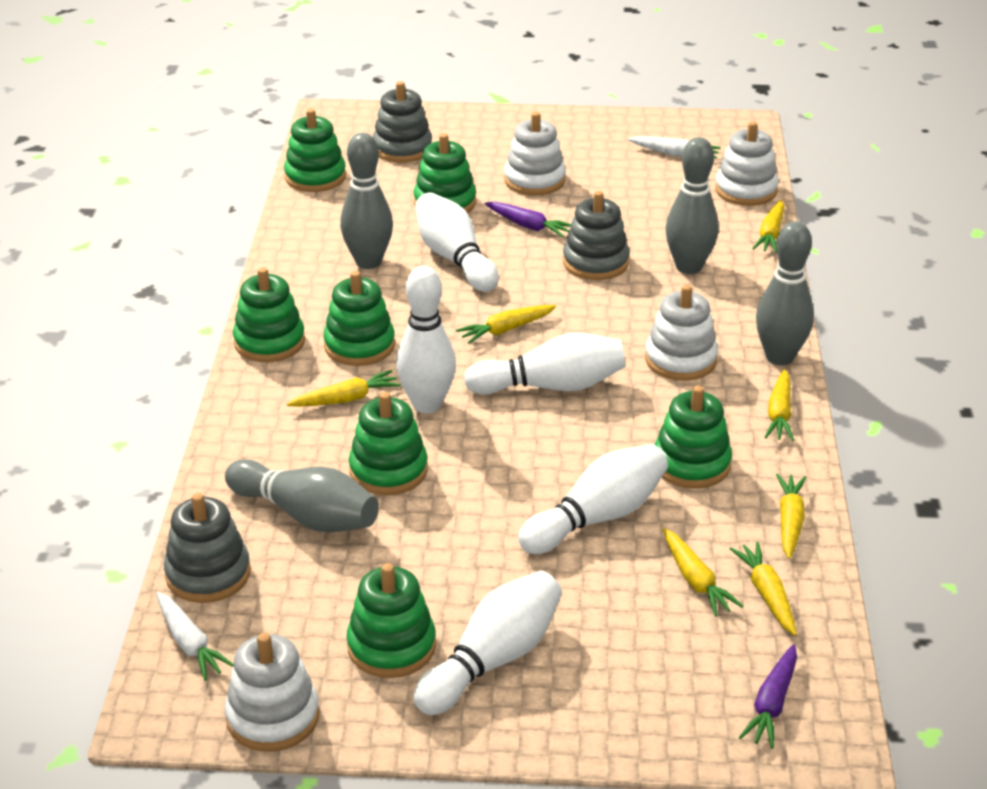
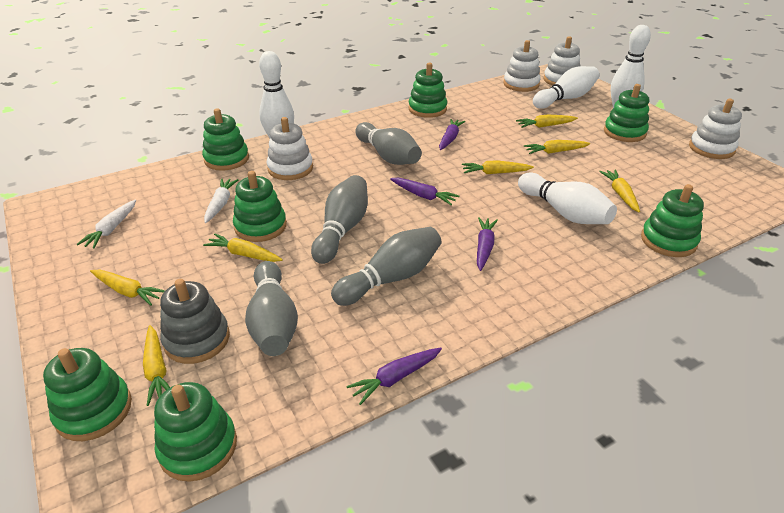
grey stacking toy: 3 -> 1
purple carrot: 2 -> 4
white bowling pin: 5 -> 4

